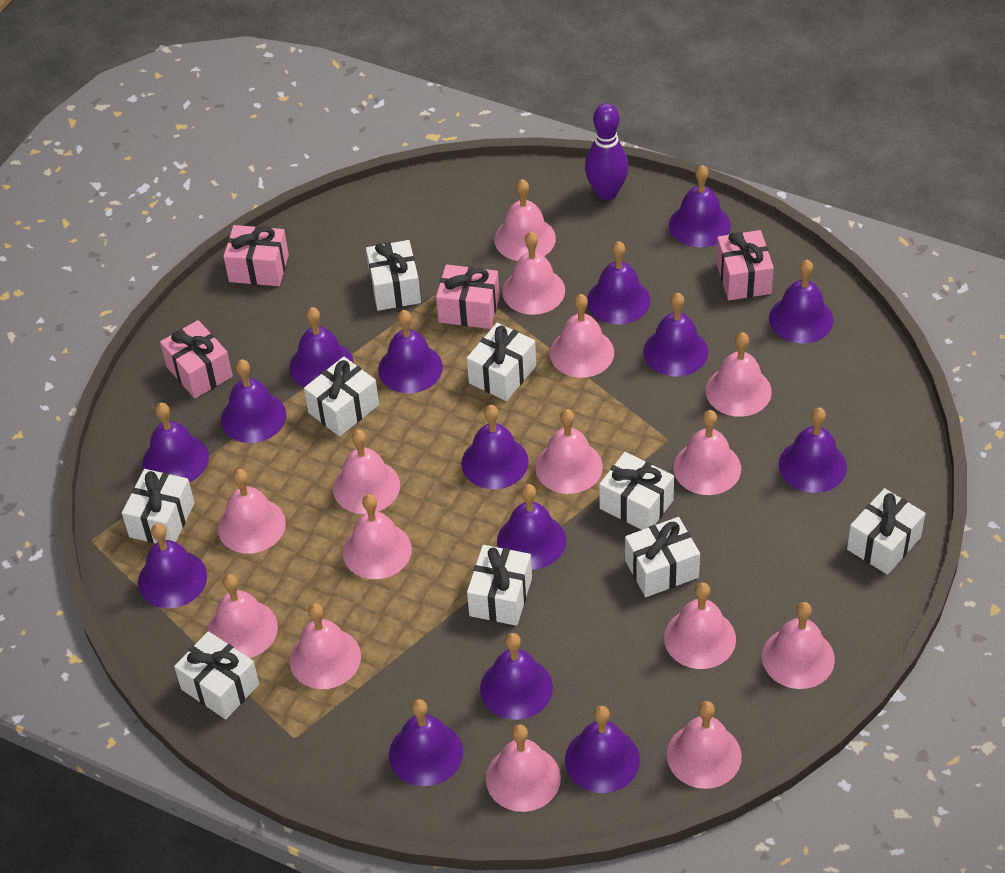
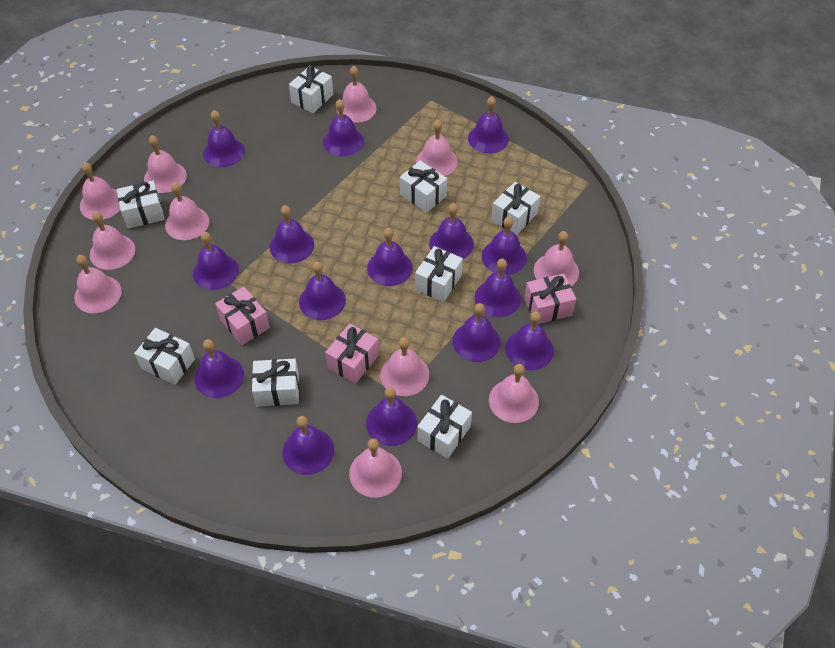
pink bell: 15 -> 11
pink gift: 4 -> 3
purple bowling pin: 1 -> 0
white gift: 9 -> 8

